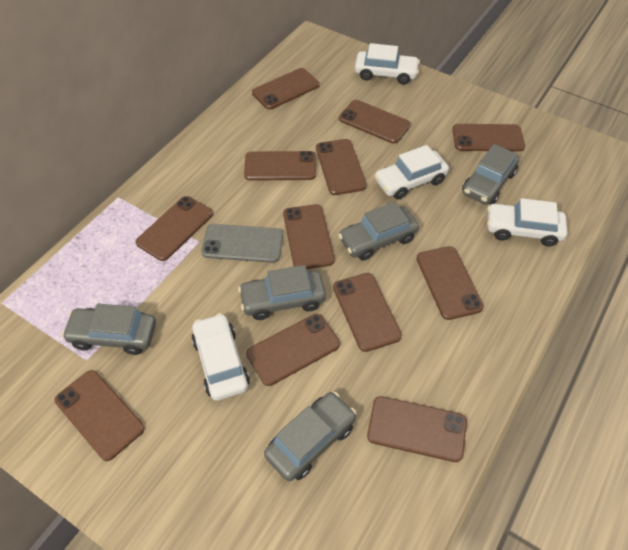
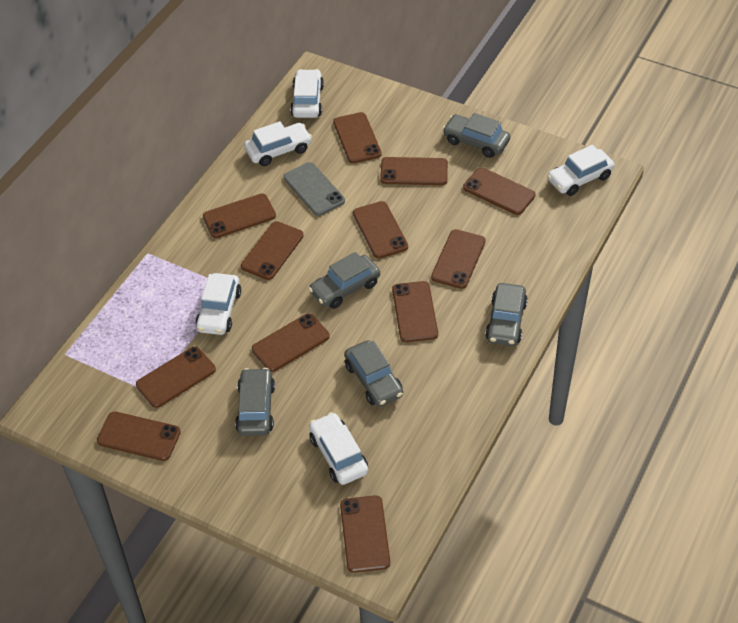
white car: 4 -> 5

